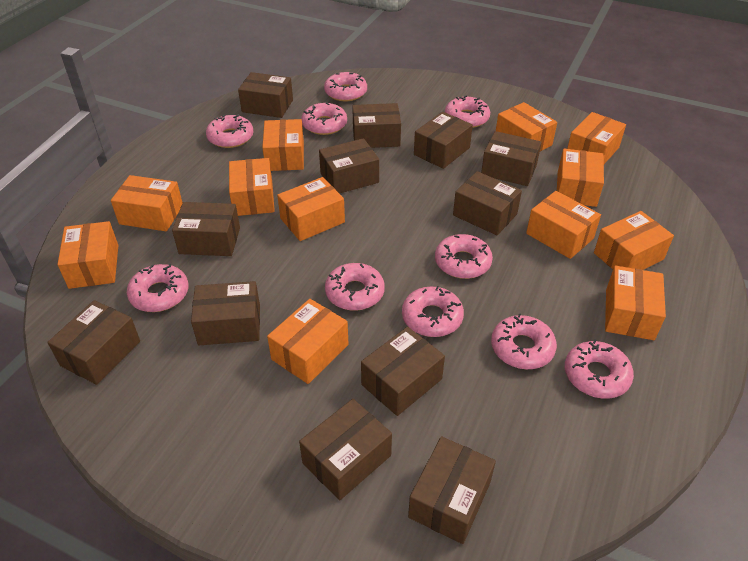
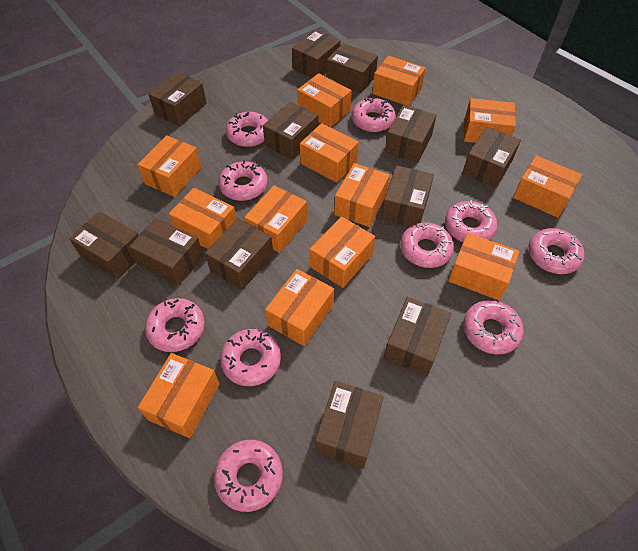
orange box: 12 -> 13

